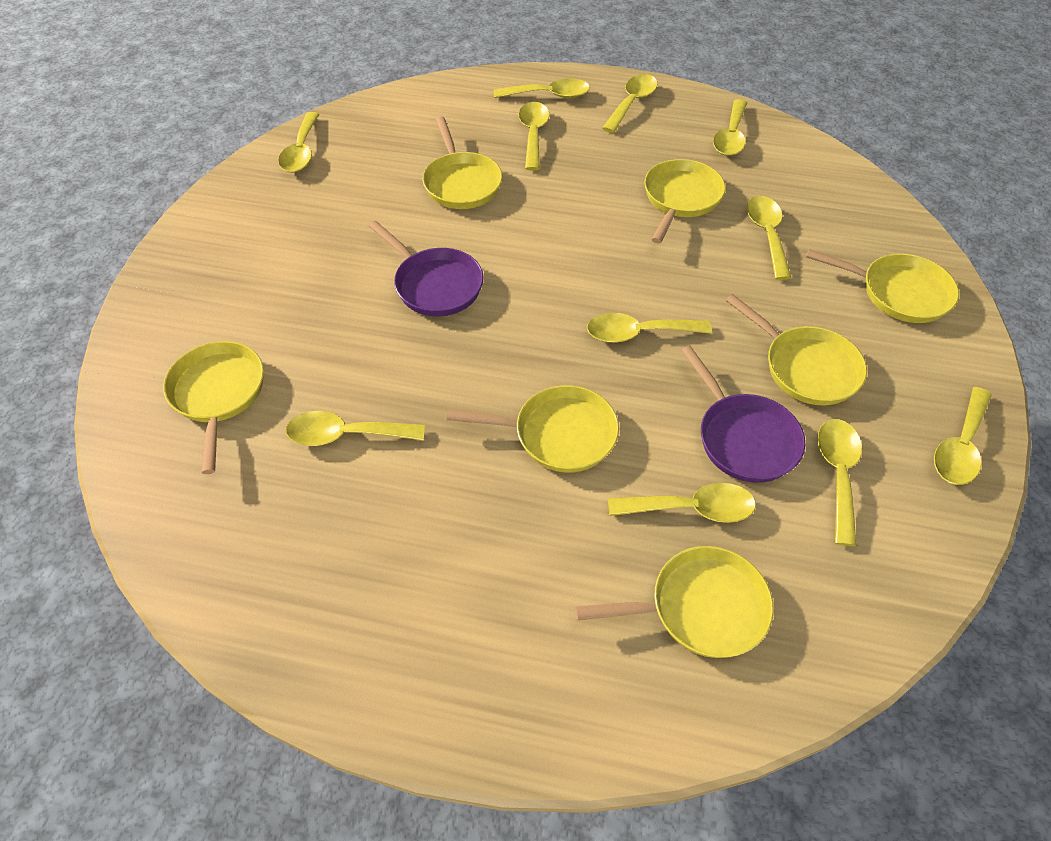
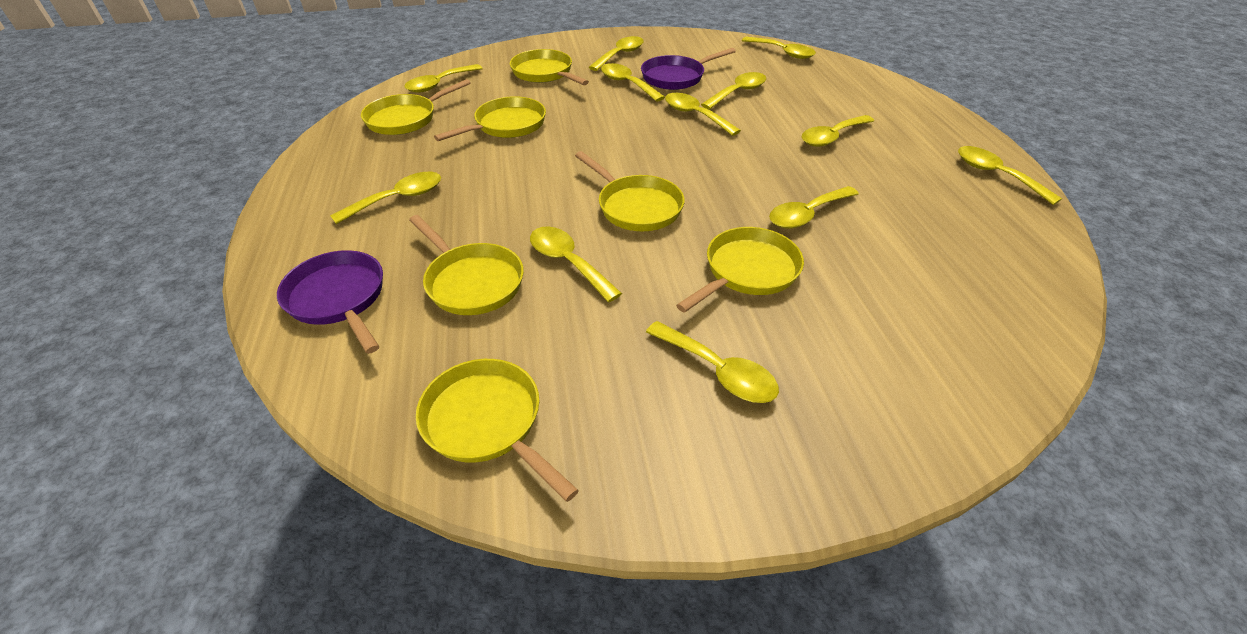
yellow spoon: 11 -> 12

